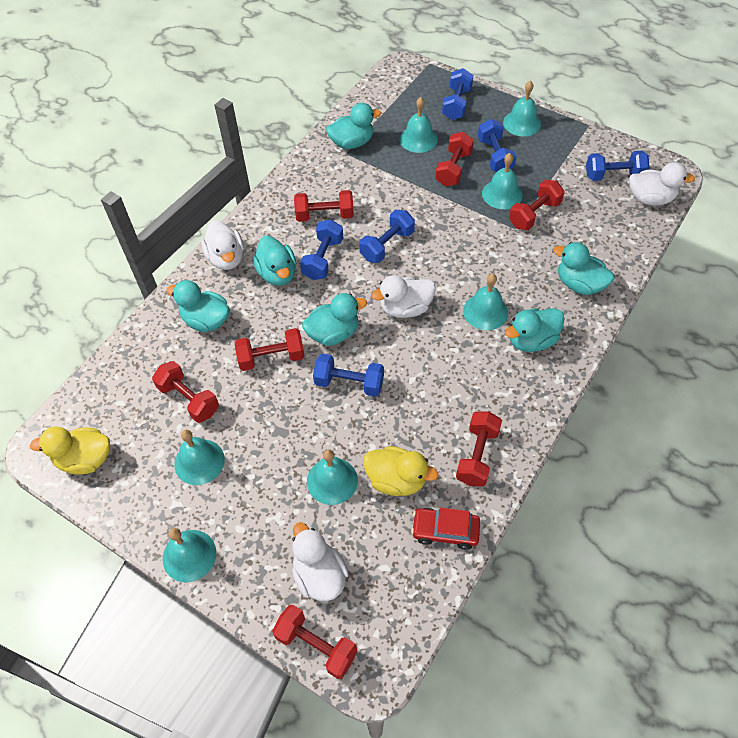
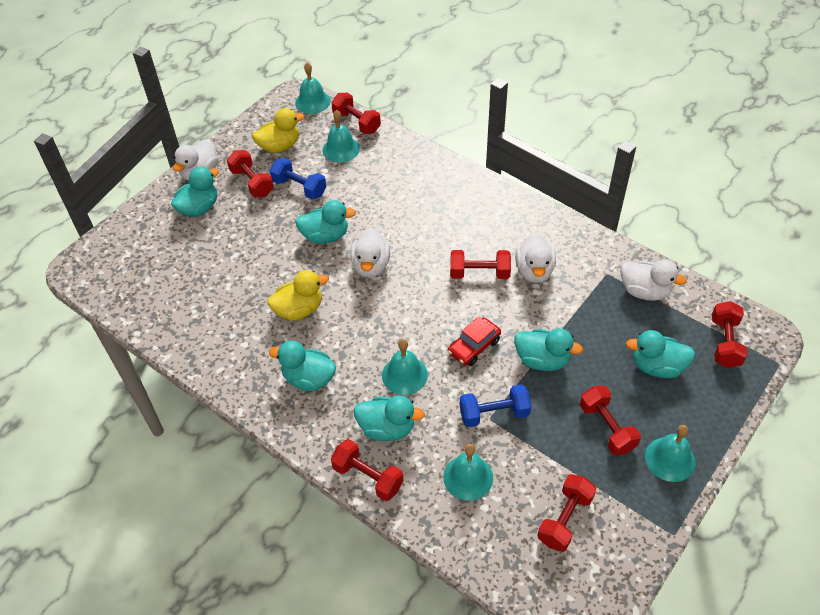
blue dumbbell: 6 -> 2
turquoise bell: 7 -> 5

